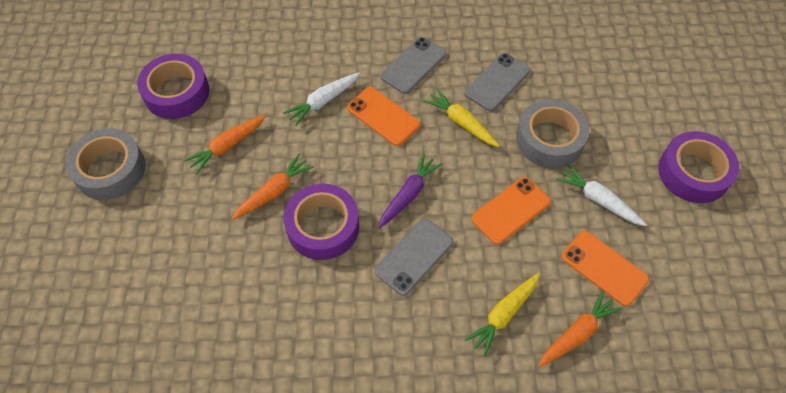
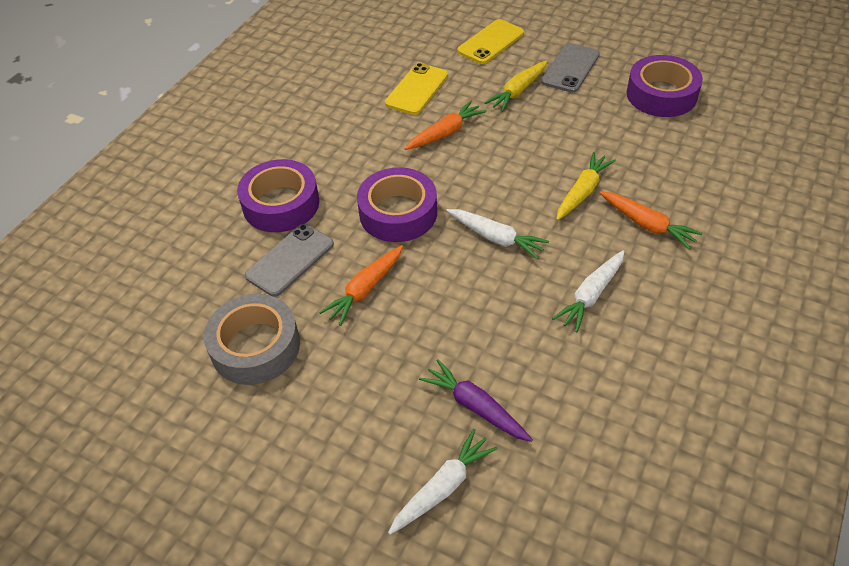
grey phone: 3 -> 2
grey tape: 2 -> 1
orange phone: 3 -> 0
white carrot: 2 -> 3
yellow phone: 0 -> 2

